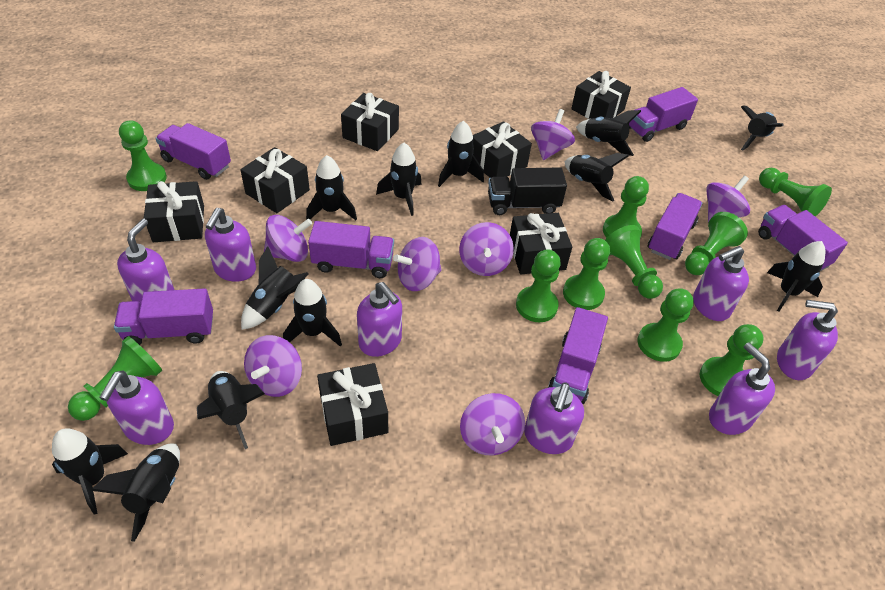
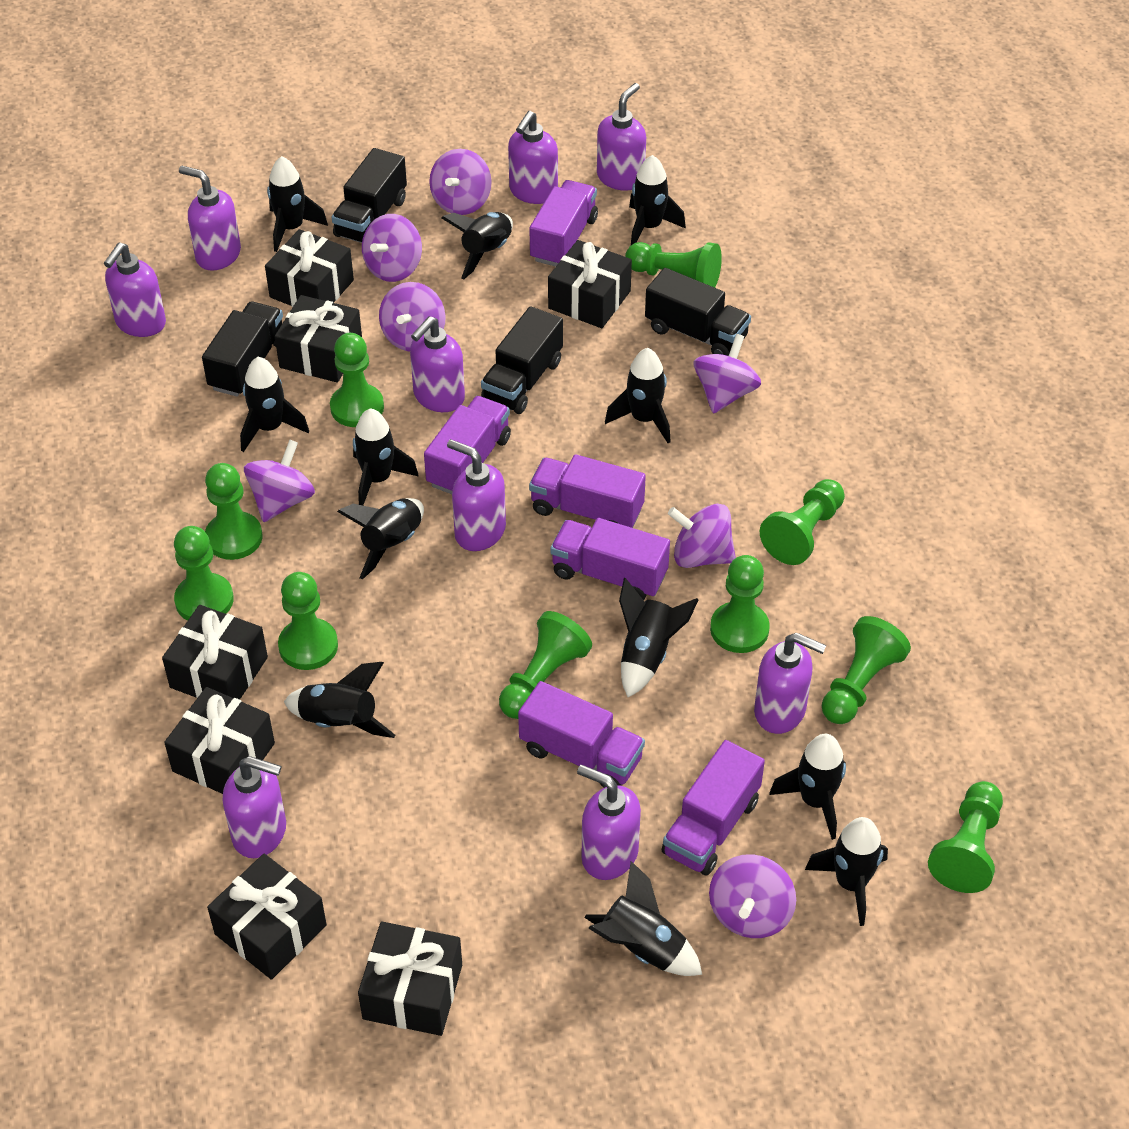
black truck: 1 -> 4
purple soap dispenser: 8 -> 9
purple truck: 7 -> 6

